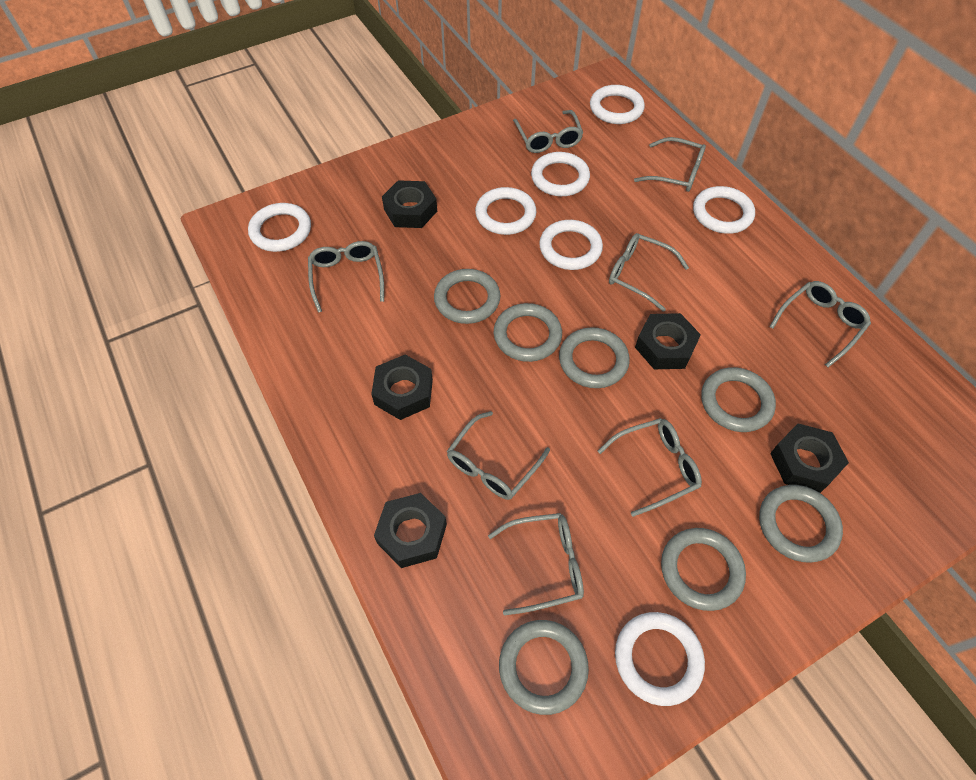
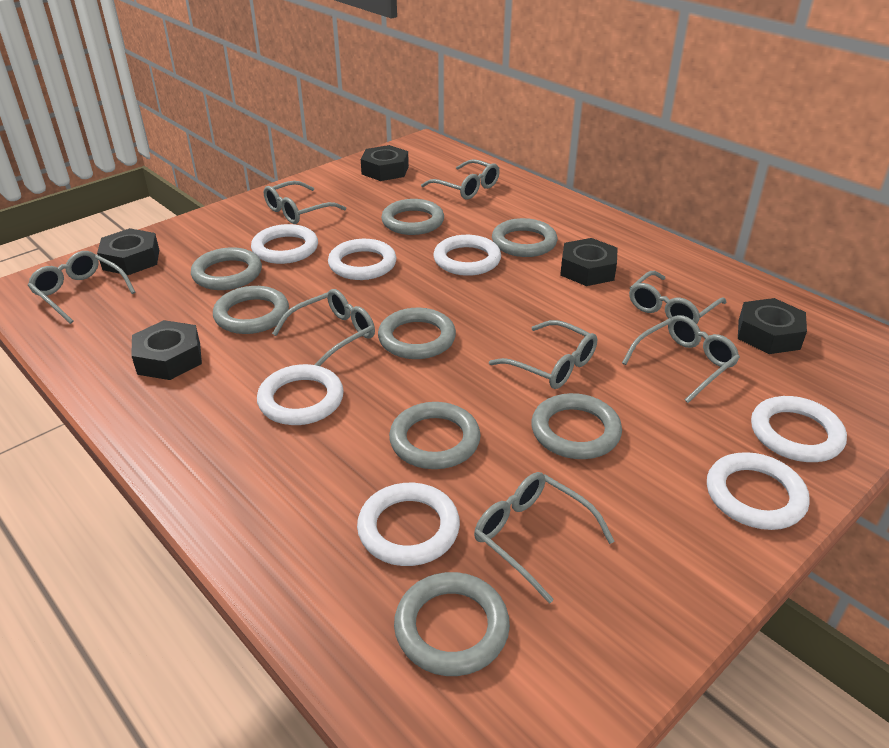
grey ring: 7 -> 8

